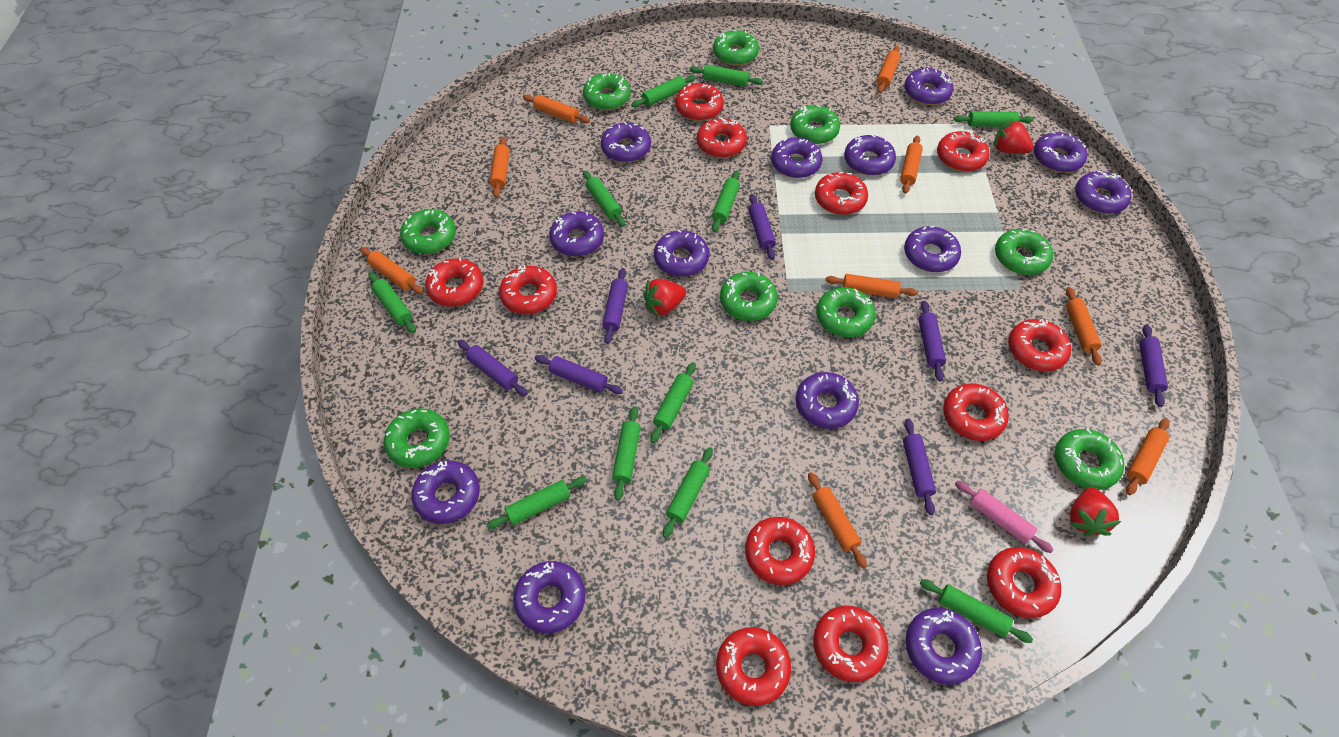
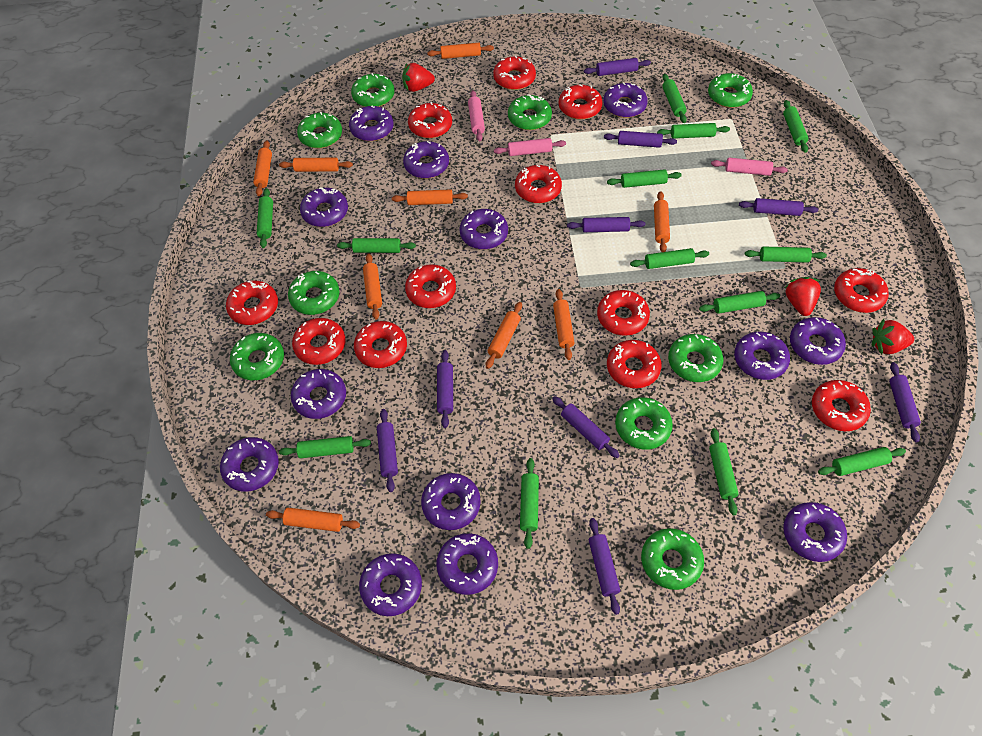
green rolling pin: 11 -> 13
pink rolling pin: 1 -> 3
purple rolling pin: 7 -> 9

